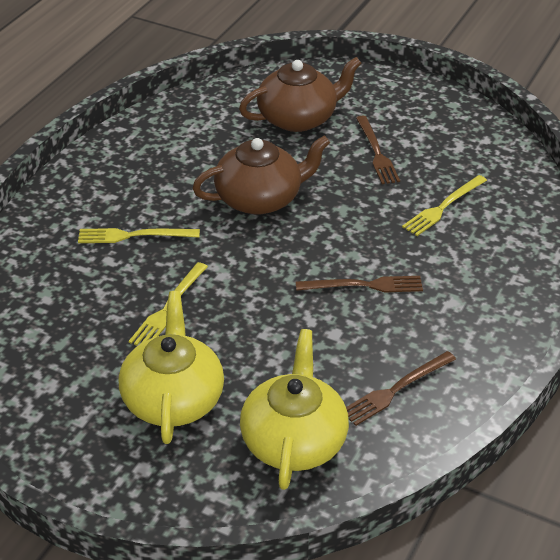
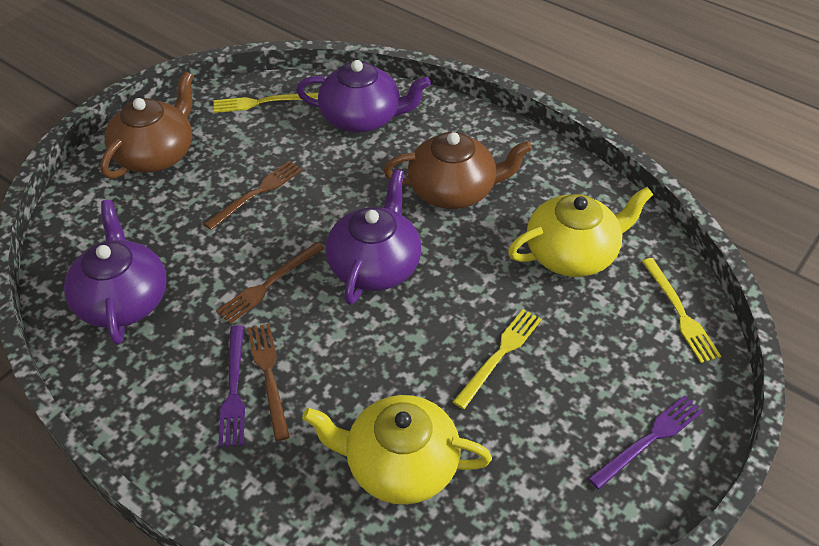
purple fork: 0 -> 2
purple teapot: 0 -> 3

